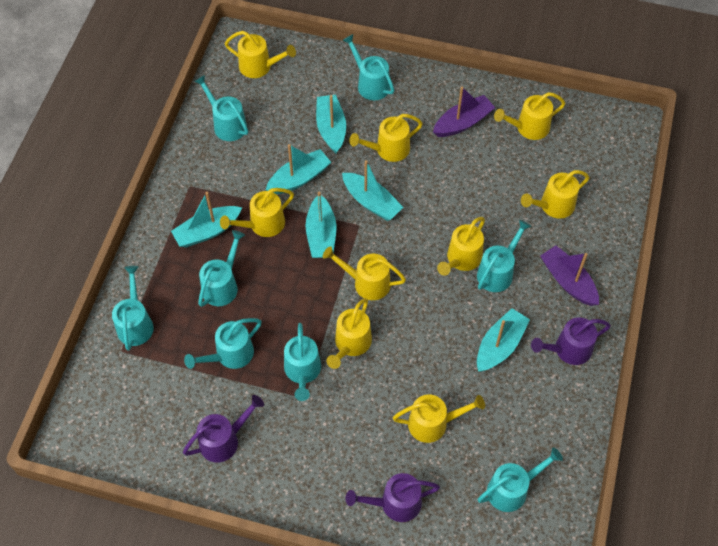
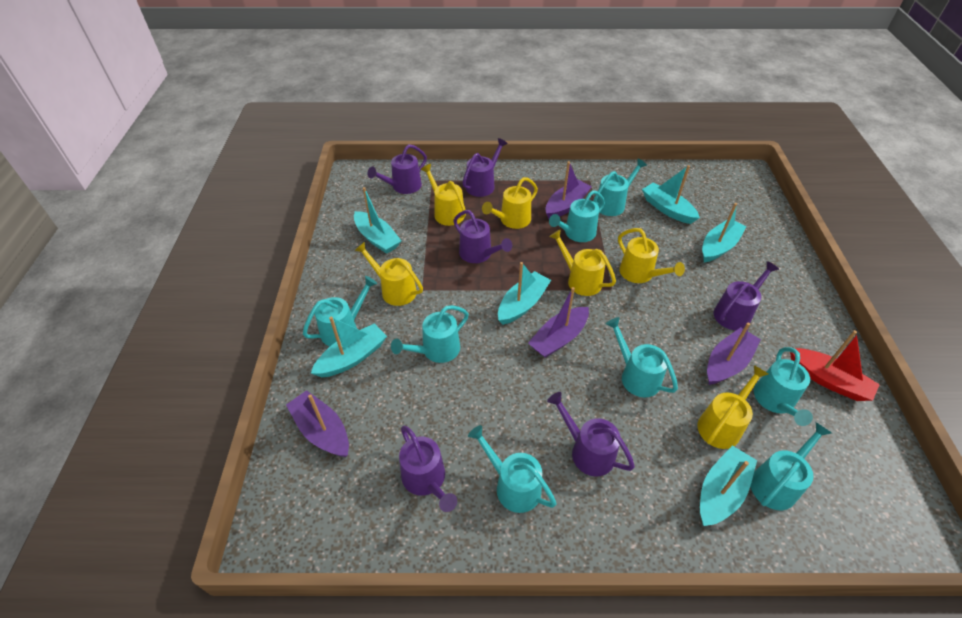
purple boat: 2 -> 4
purple watering can: 3 -> 6
red boat: 0 -> 1
yellow watering can: 9 -> 6

